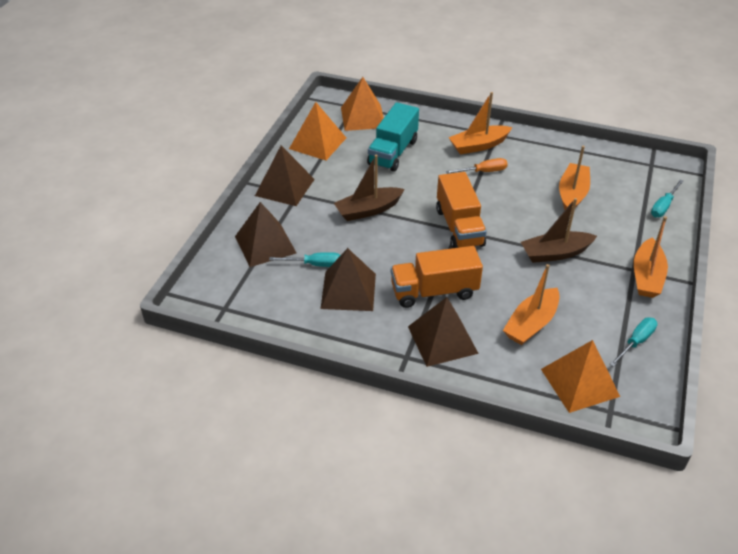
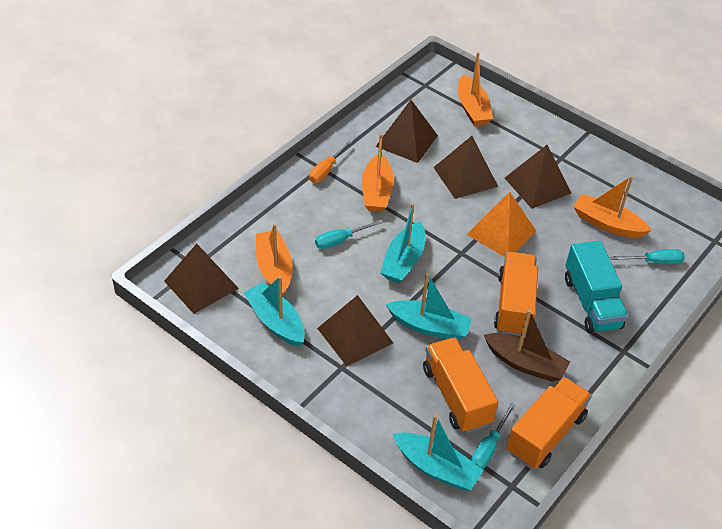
brown boat: 2 -> 1
brown pyramid: 4 -> 5
orange pyramid: 3 -> 1
orange truck: 2 -> 3
turquoise boat: 0 -> 4

